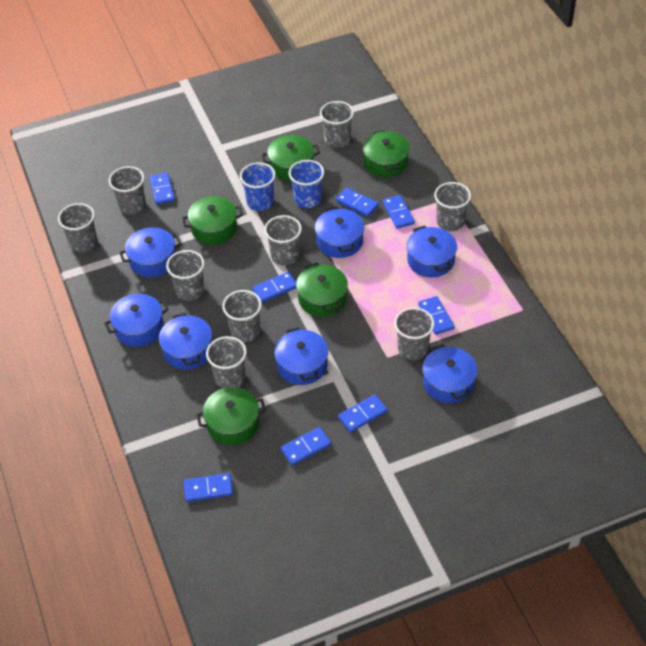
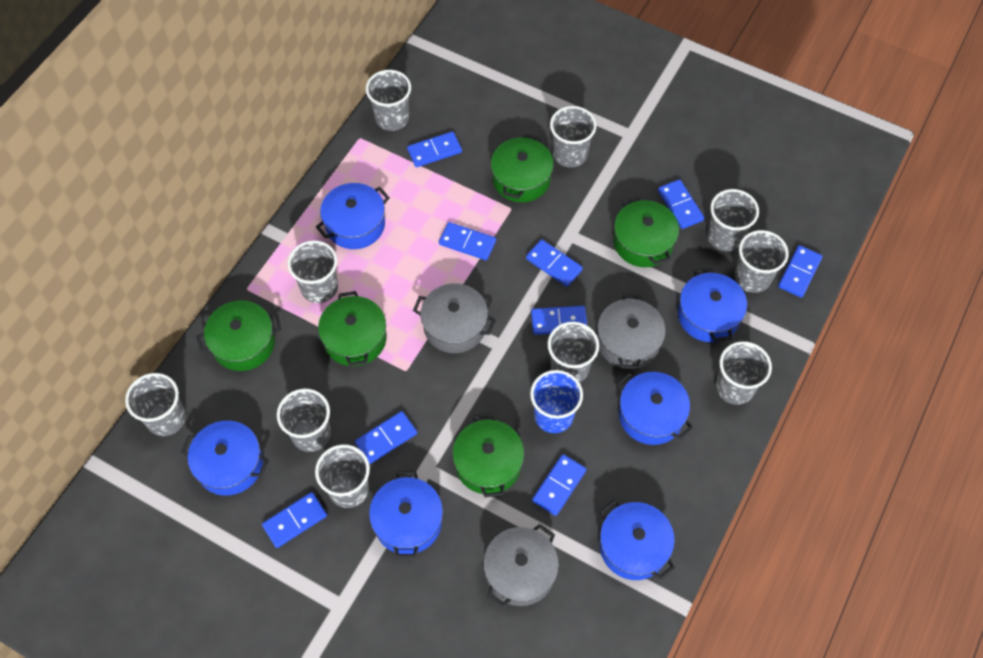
blue cup: 2 -> 1
blue domino: 8 -> 9
blue pot: 7 -> 6
grey cup: 9 -> 10
grey pot: 0 -> 3

